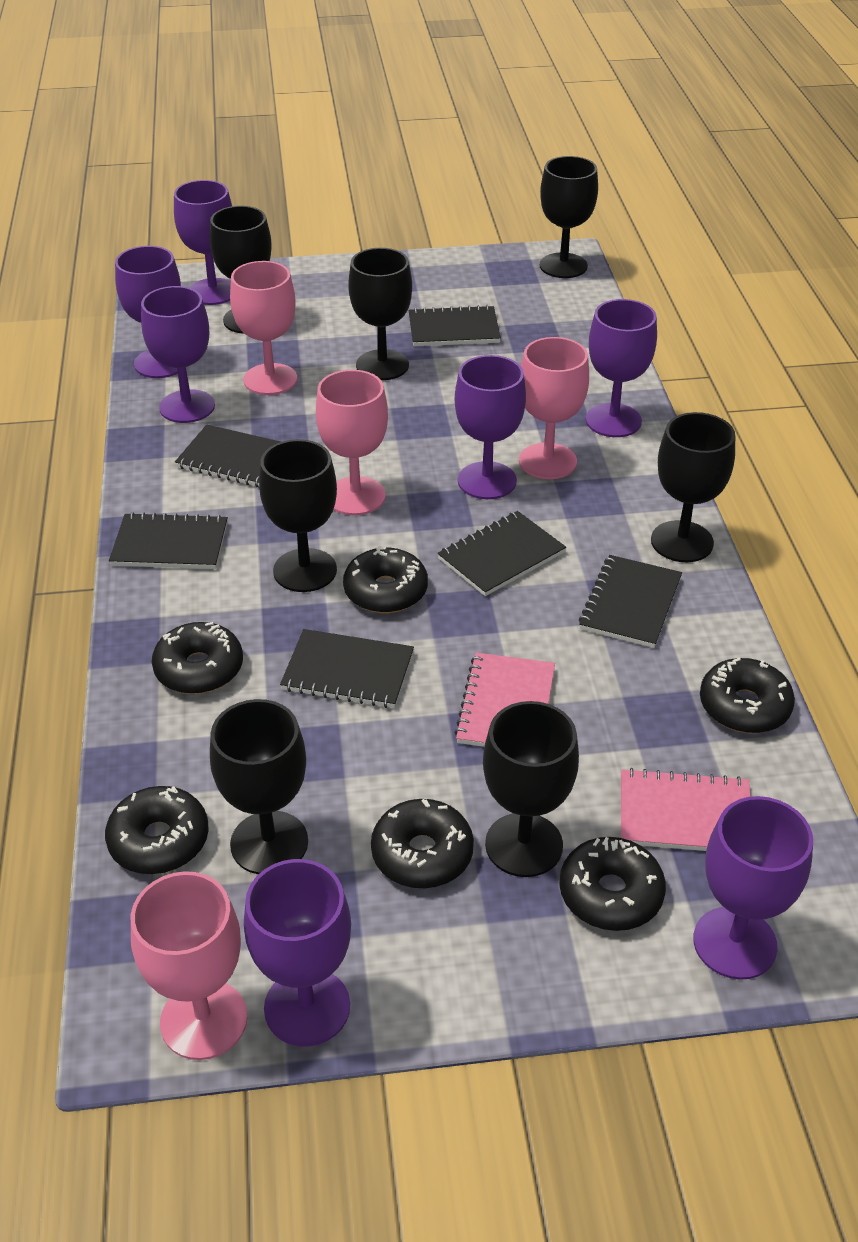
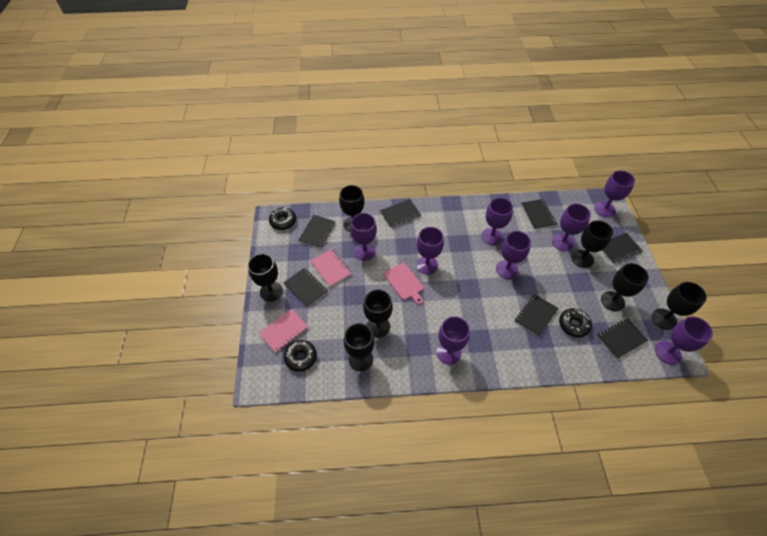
black donut: 6 -> 3
black notebook: 6 -> 7
pink cutting board: 0 -> 1
pink goblet: 4 -> 0
purple goblet: 7 -> 8

